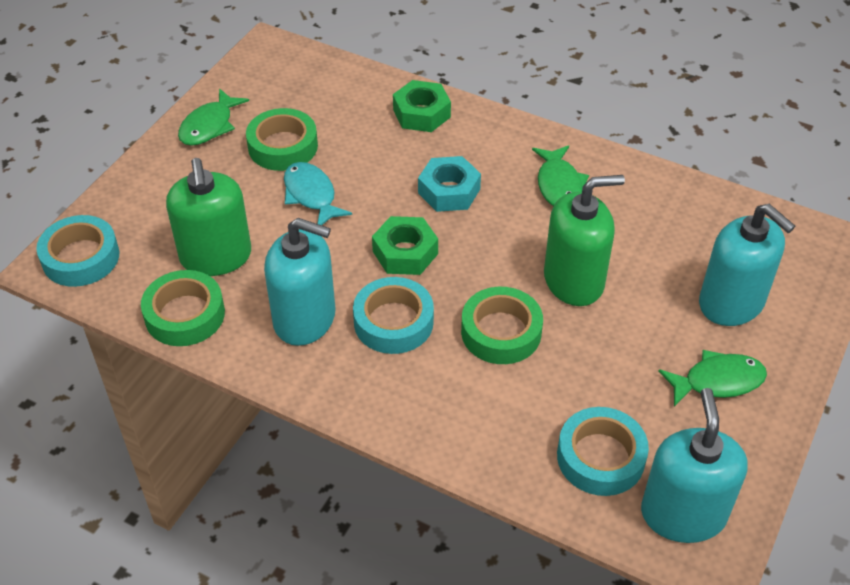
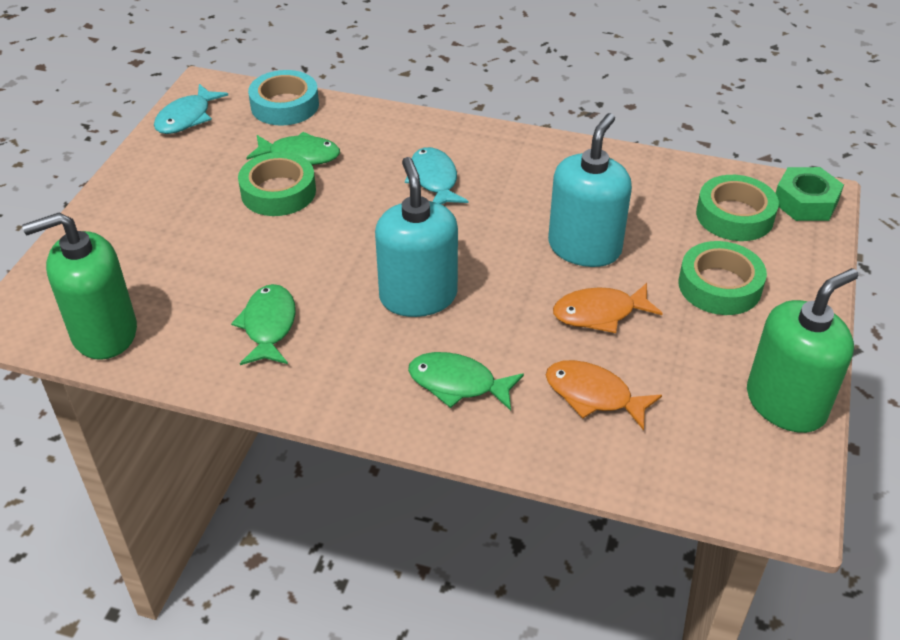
green nut: 2 -> 1
orange fish: 0 -> 2
turquoise fish: 1 -> 2
turquoise nut: 1 -> 0
turquoise soap dispenser: 3 -> 2
turquoise tape: 3 -> 1

